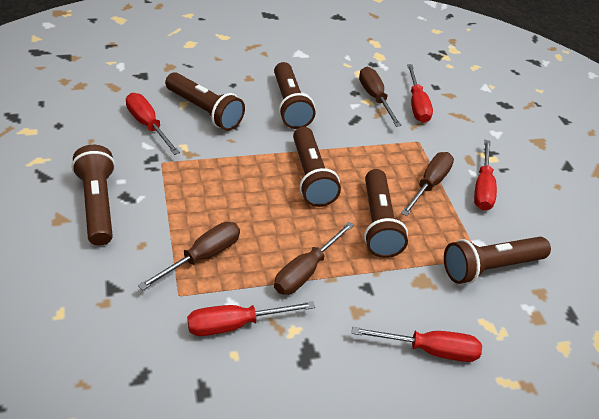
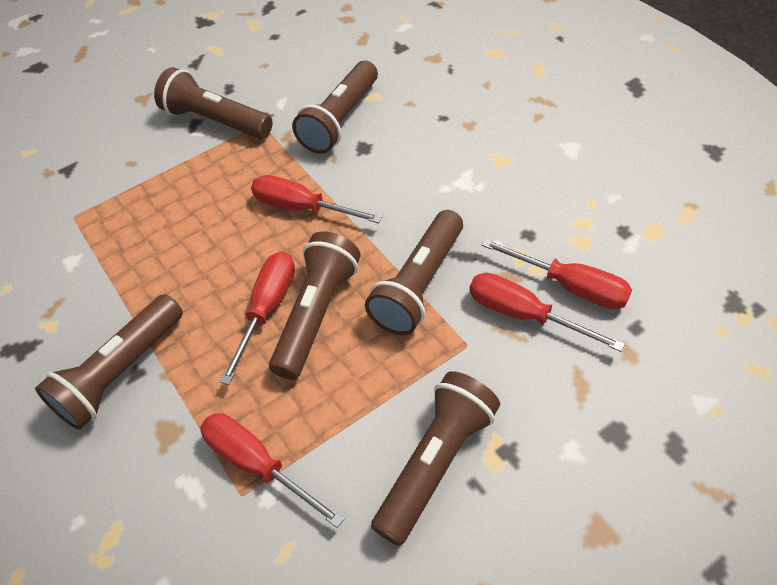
brown screwdriver: 4 -> 0

